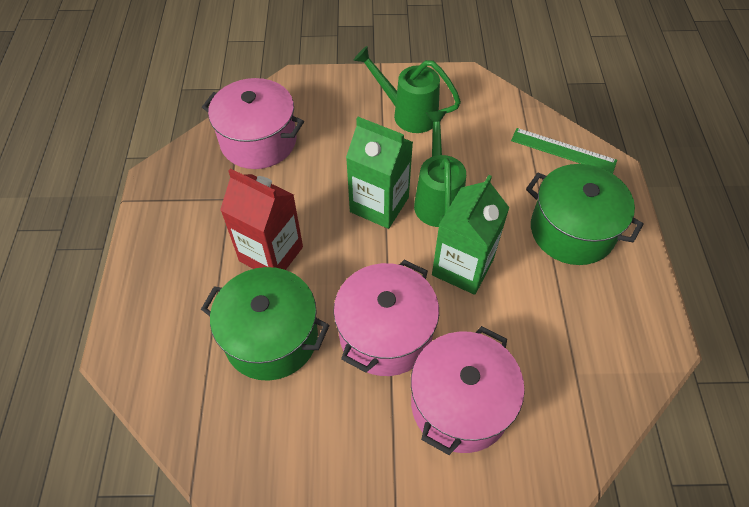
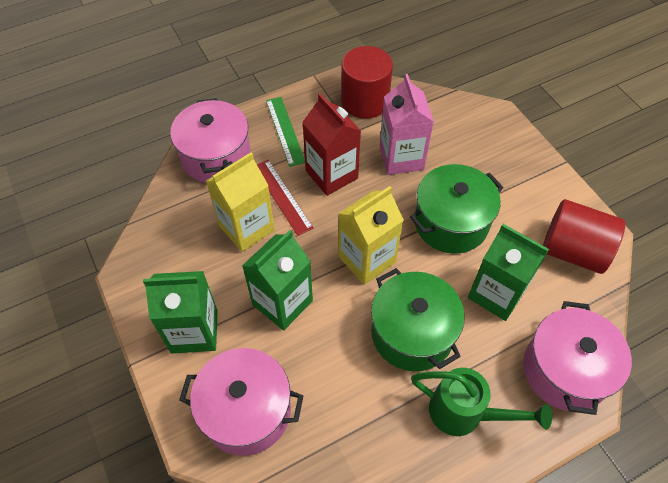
green carton: 2 -> 3
green watering can: 2 -> 1
pink carton: 0 -> 1
red cylinder: 0 -> 2
red ruler: 0 -> 1
yellow carton: 0 -> 2

